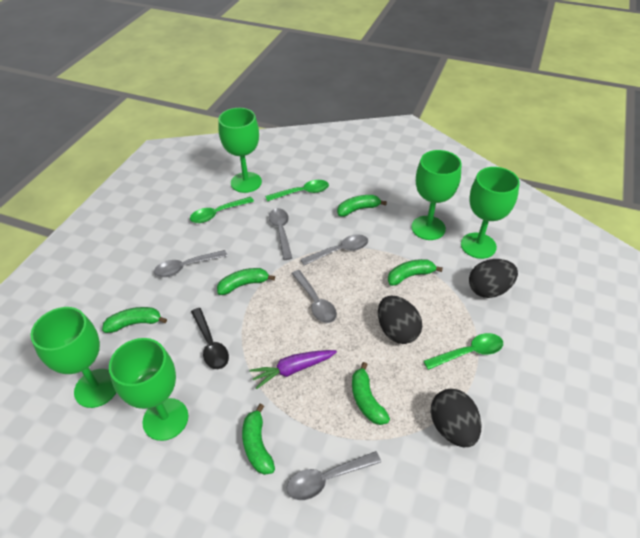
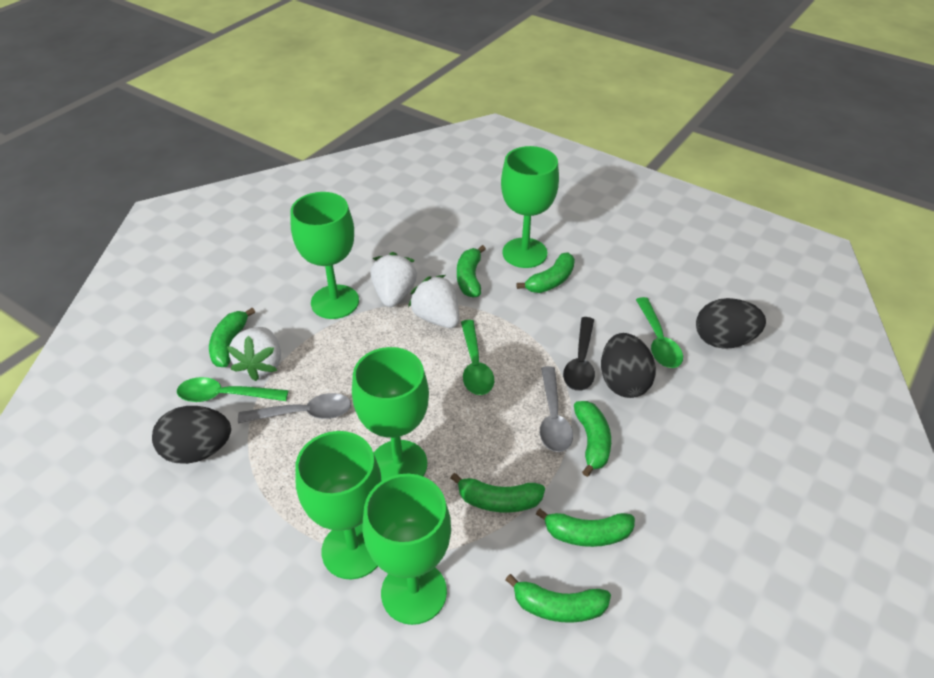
green banana: 6 -> 7
grey spoon: 5 -> 2
purple carrot: 1 -> 0
white strawberry: 0 -> 3

